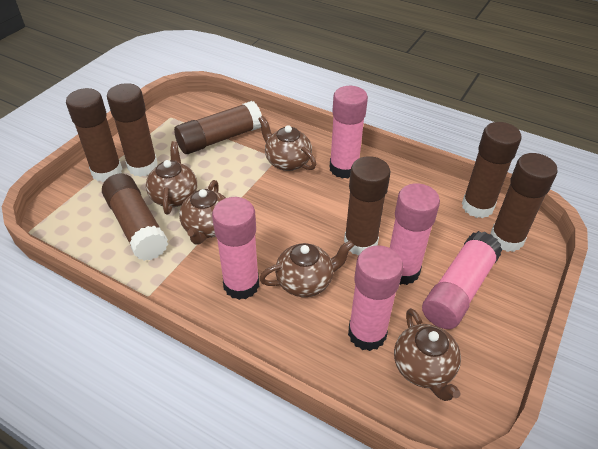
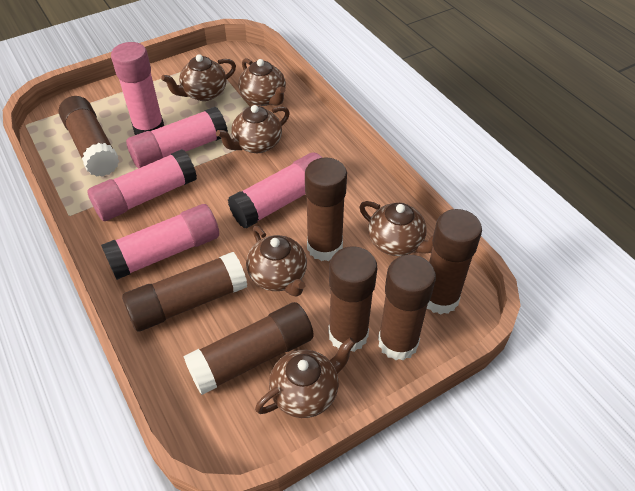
brown teapot: 5 -> 6

